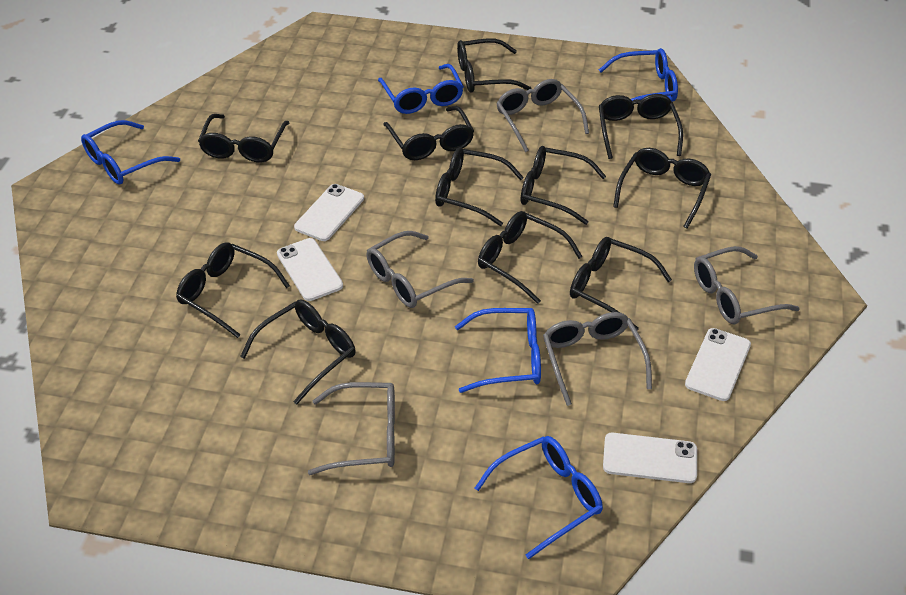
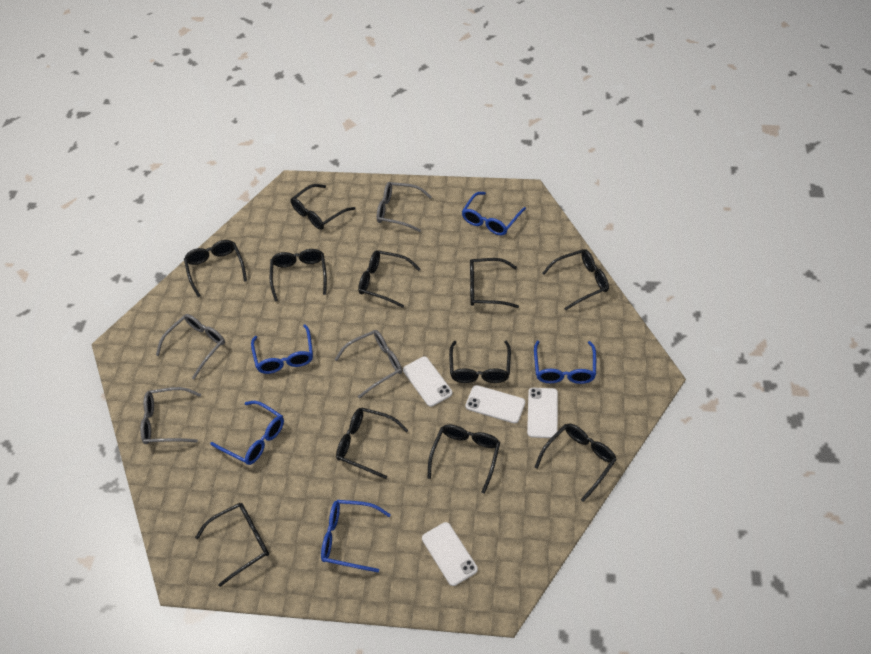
grey glasses: 5 -> 4

